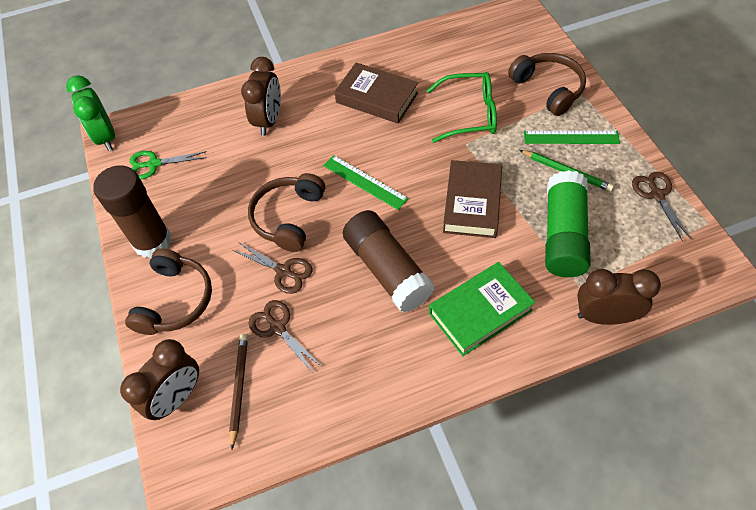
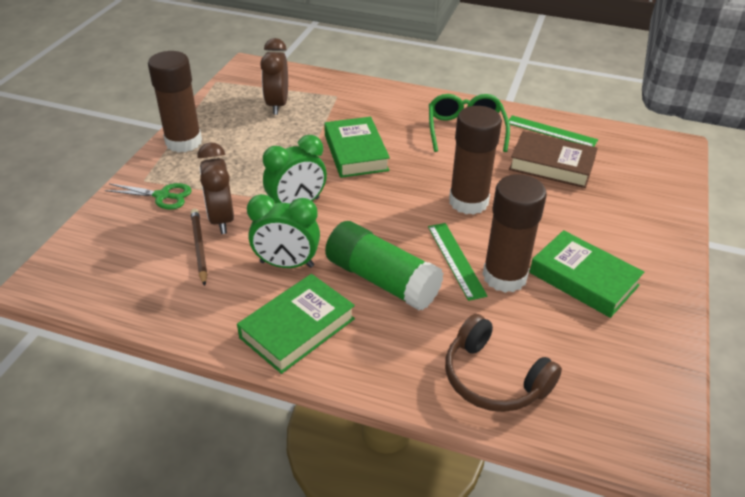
brown book: 2 -> 1
brown clock: 3 -> 2
brown glue stick: 2 -> 3
brown headphones: 3 -> 1
brown scissors: 3 -> 0
green book: 1 -> 3
green clock: 1 -> 2
green pencil: 1 -> 0

